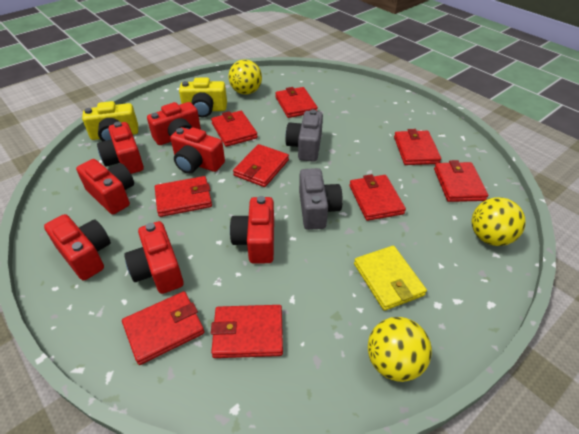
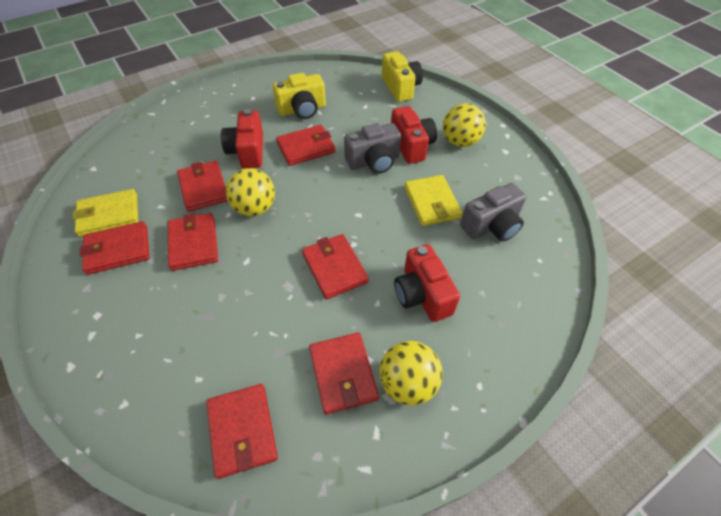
red camera: 7 -> 3
red wallet: 9 -> 7
yellow wallet: 1 -> 2

